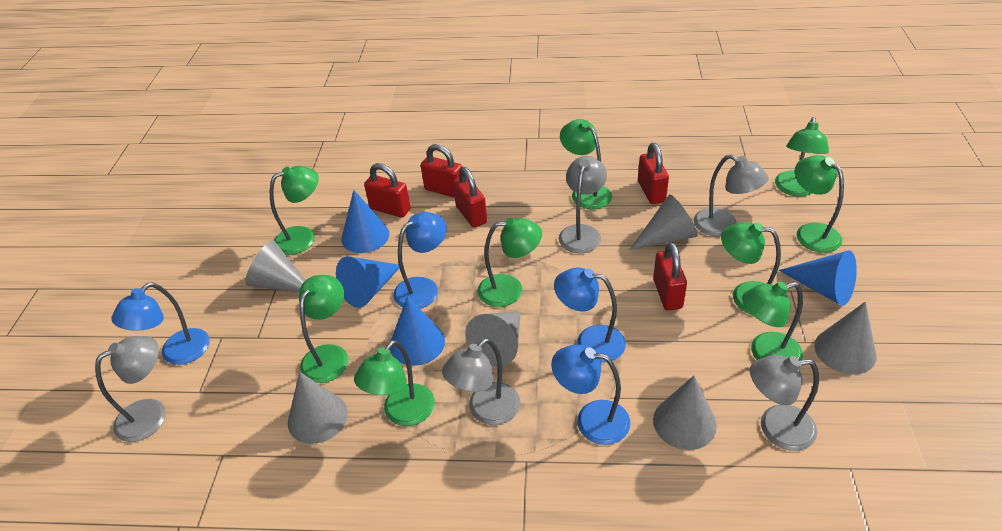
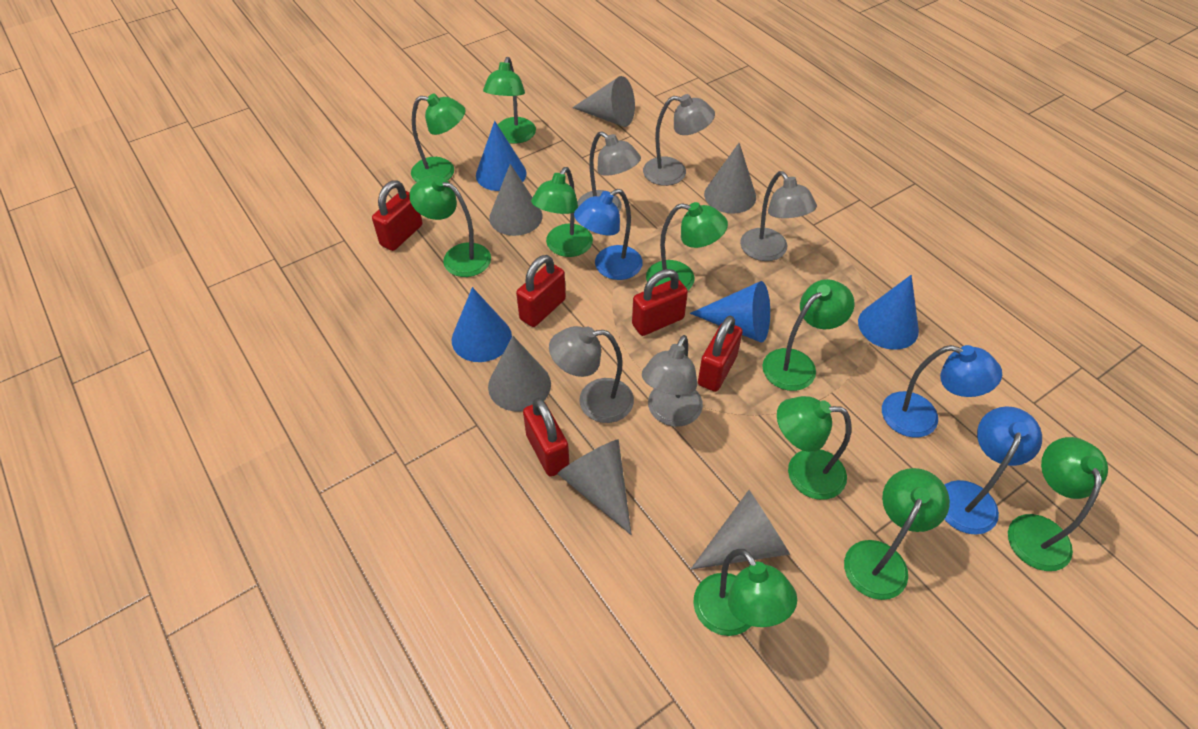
blue lamp: 4 -> 3
green lamp: 9 -> 10

